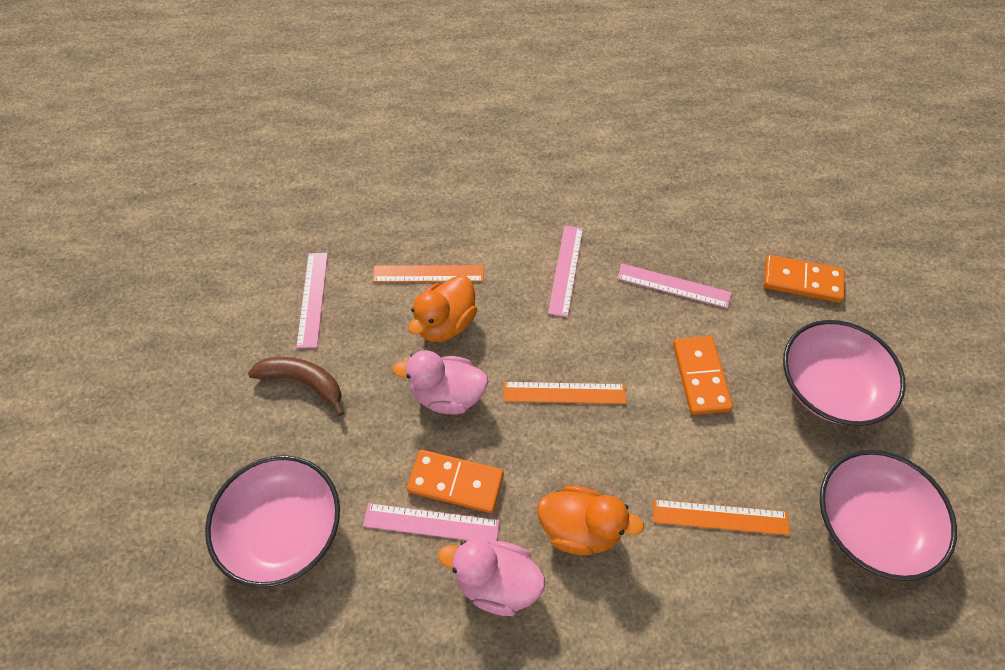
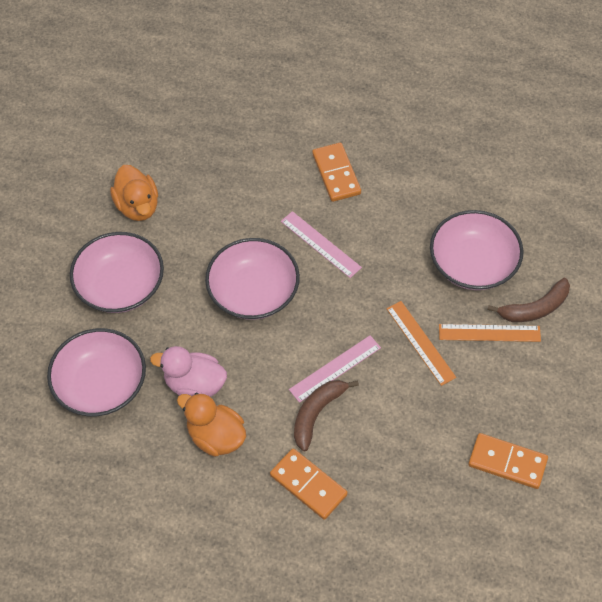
brown banana: 1 -> 2
orange ruler: 3 -> 2
pink bowl: 3 -> 4
pink duck: 2 -> 1
pink ruler: 4 -> 2

